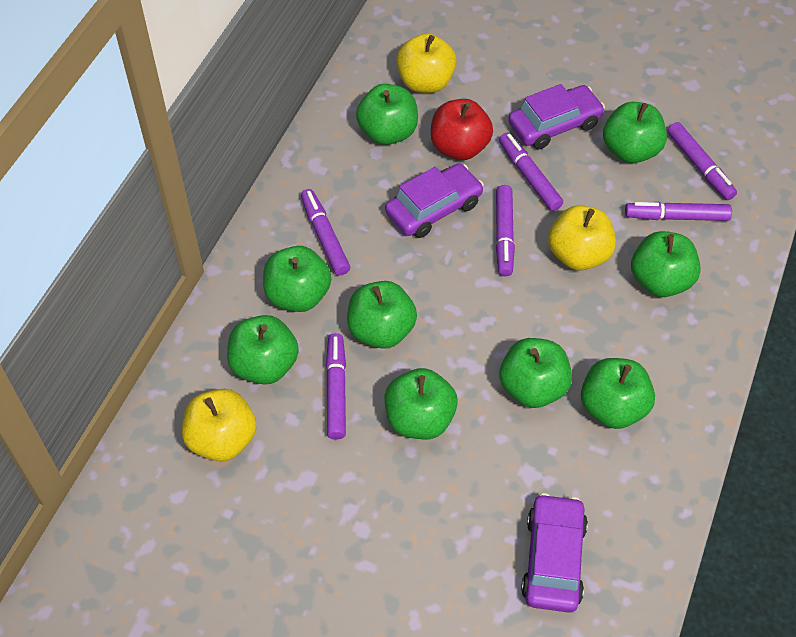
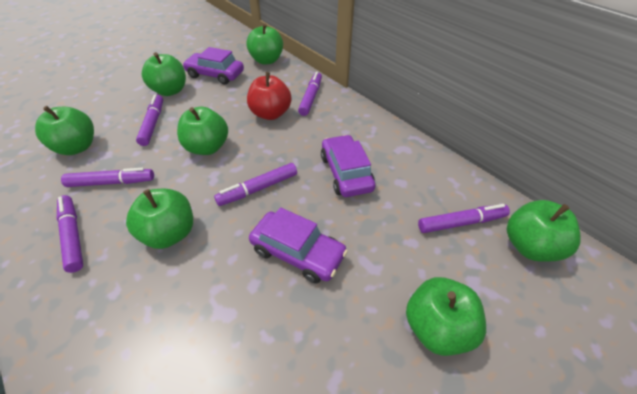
green apple: 9 -> 7
yellow apple: 3 -> 0

